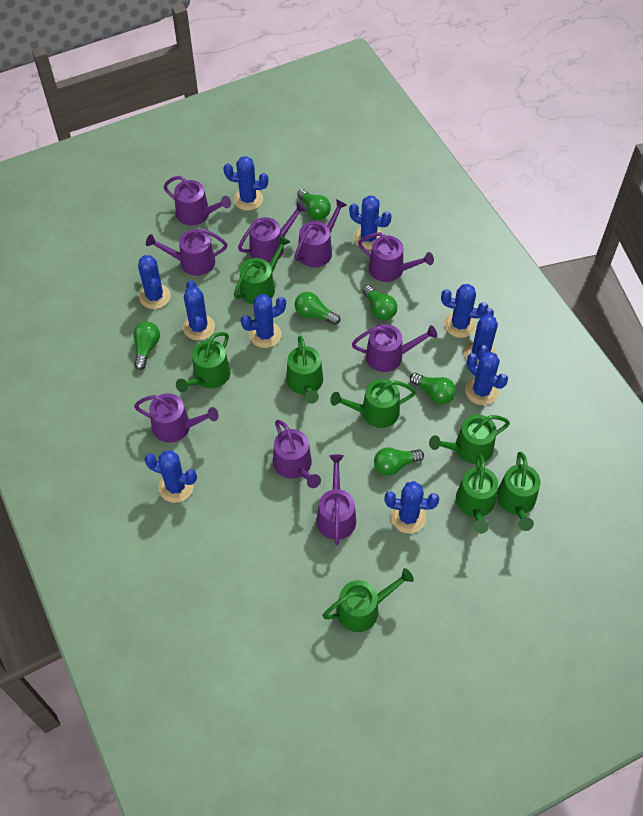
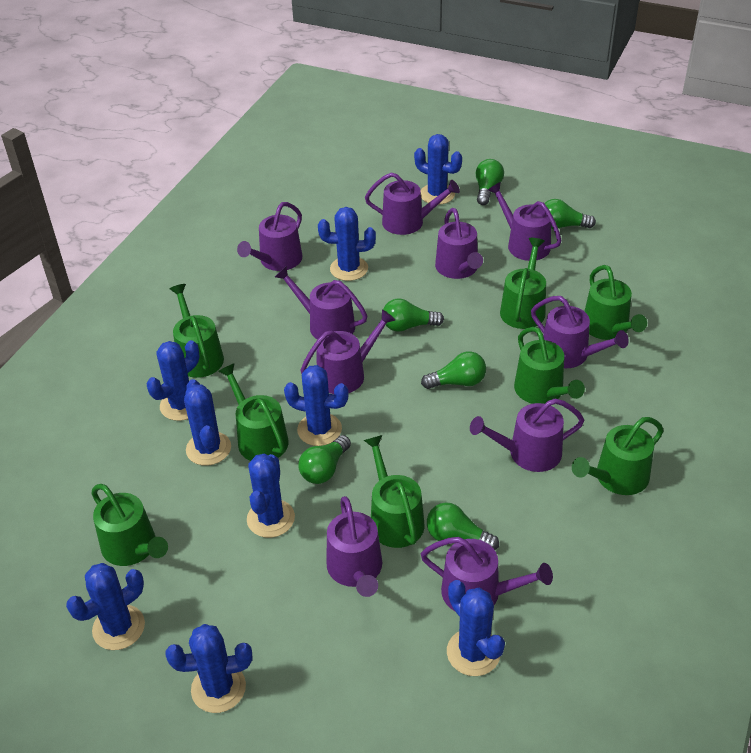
blue cactus: 10 -> 9
purple watering can: 9 -> 10

